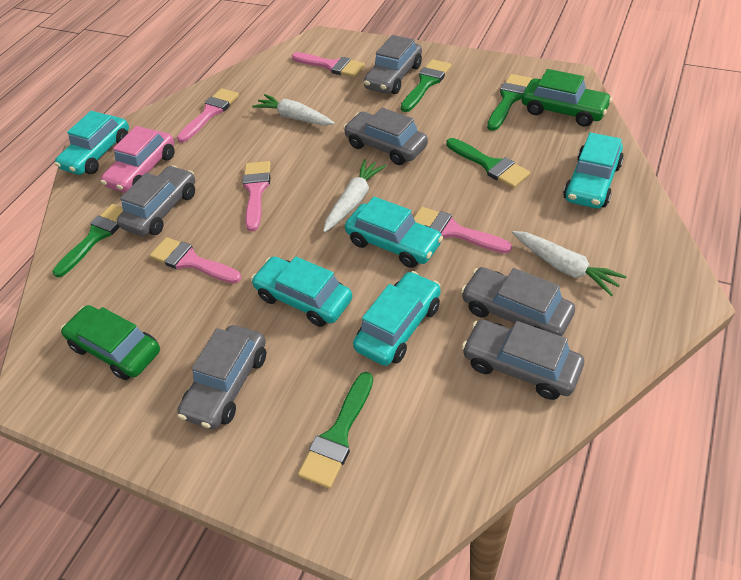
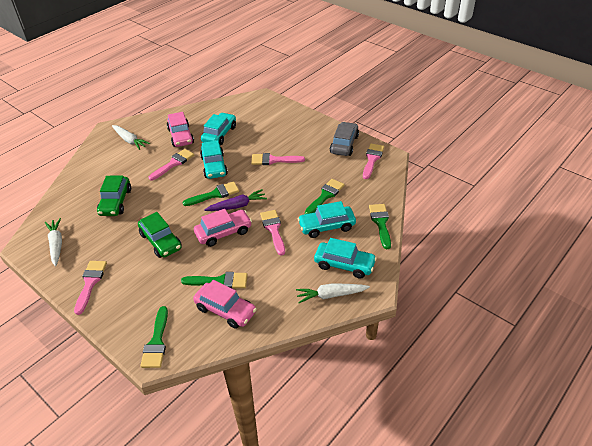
grey car: 6 -> 1
pink car: 1 -> 3
purple carrot: 0 -> 1
turquoise car: 5 -> 4

